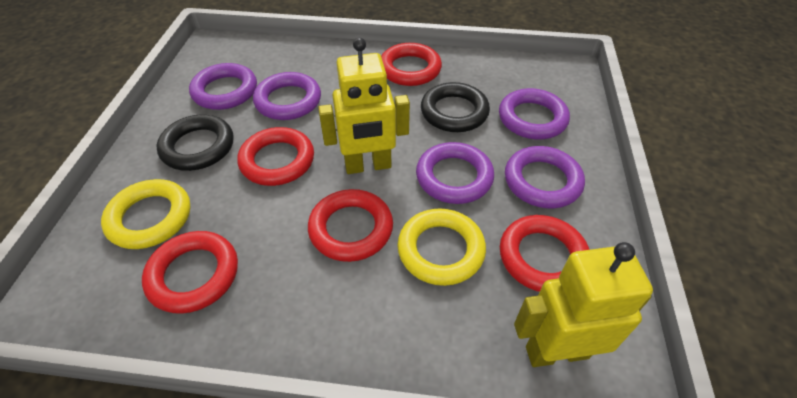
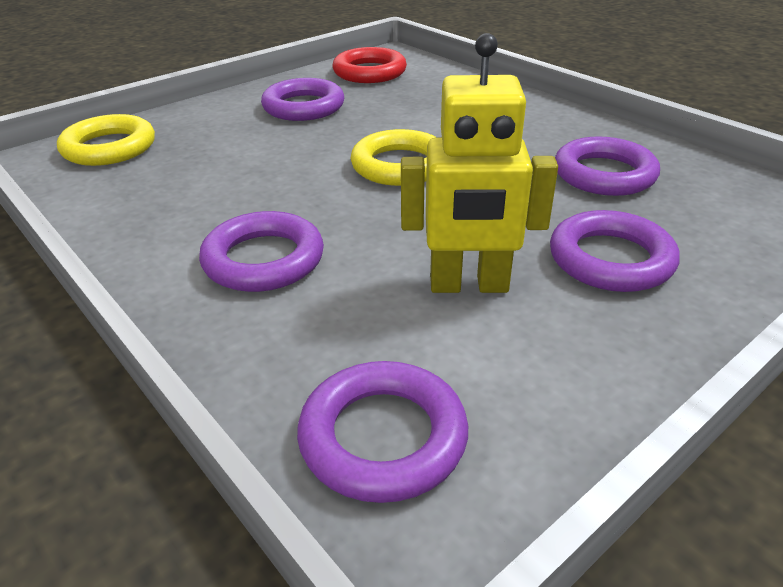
black ring: 2 -> 0
red ring: 5 -> 1
yellow robot: 2 -> 1

